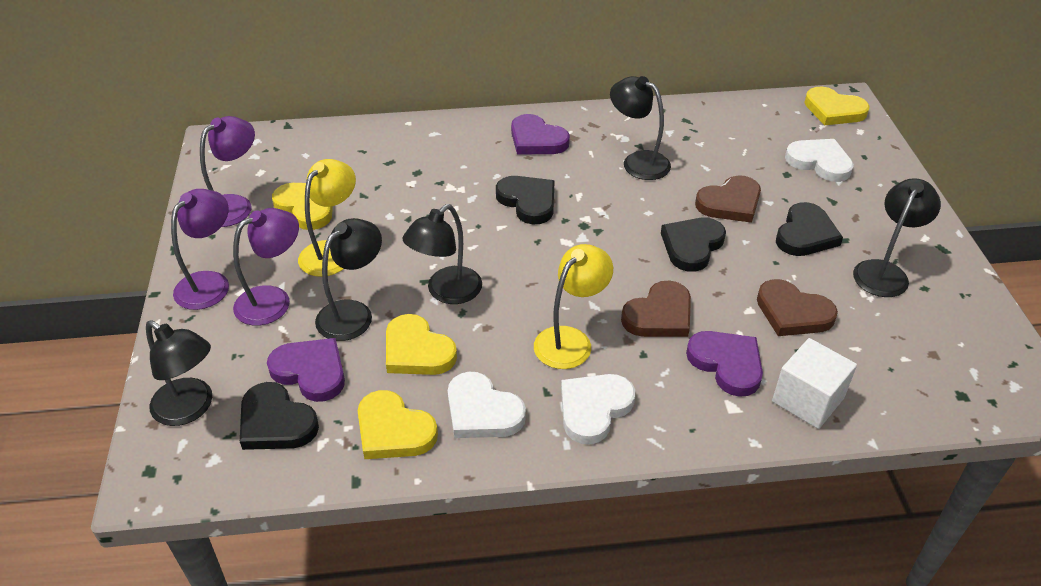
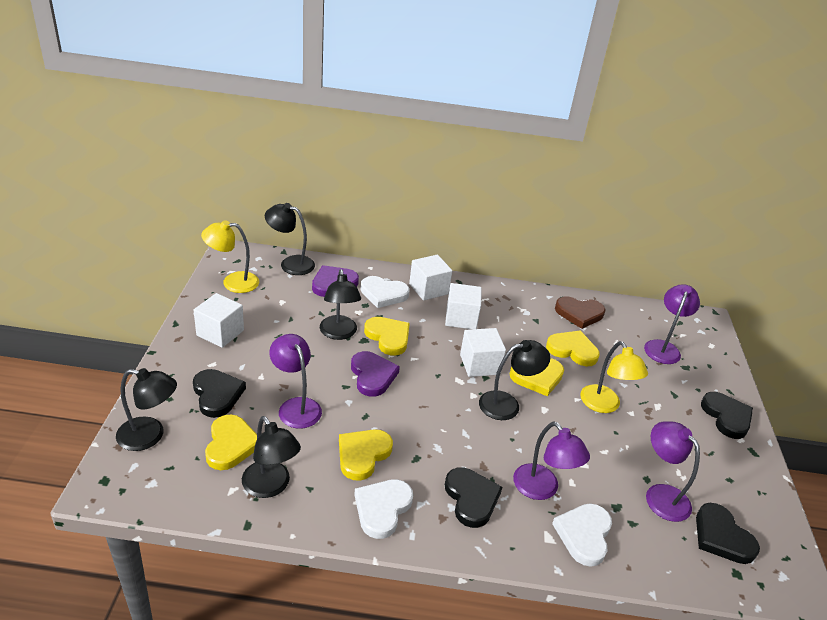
brown heart: 3 -> 1
purple heart: 3 -> 2
purple lamp: 3 -> 4
white cube: 1 -> 4
yellow heart: 4 -> 5

